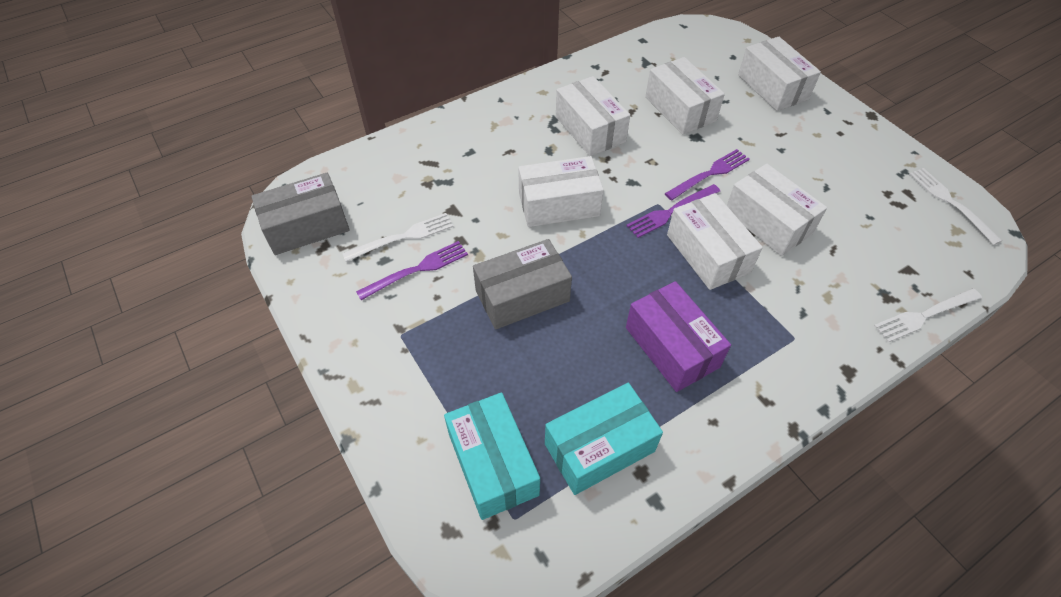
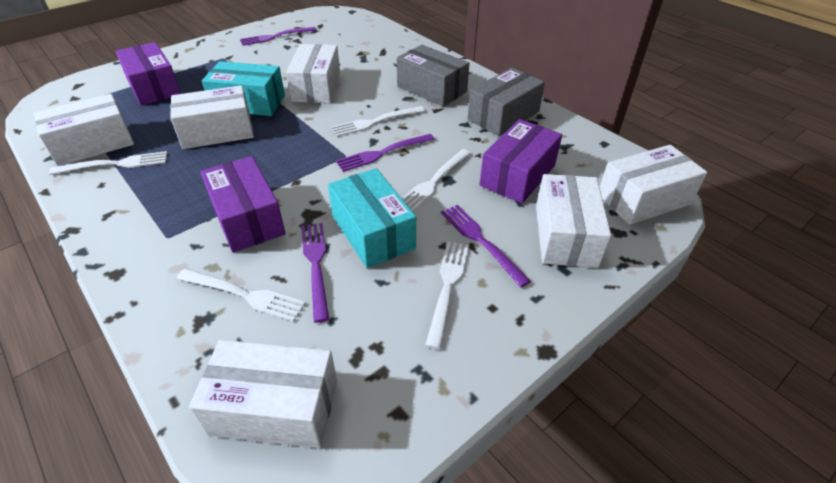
purple box: 1 -> 3
purple fork: 3 -> 4
white fork: 3 -> 5

